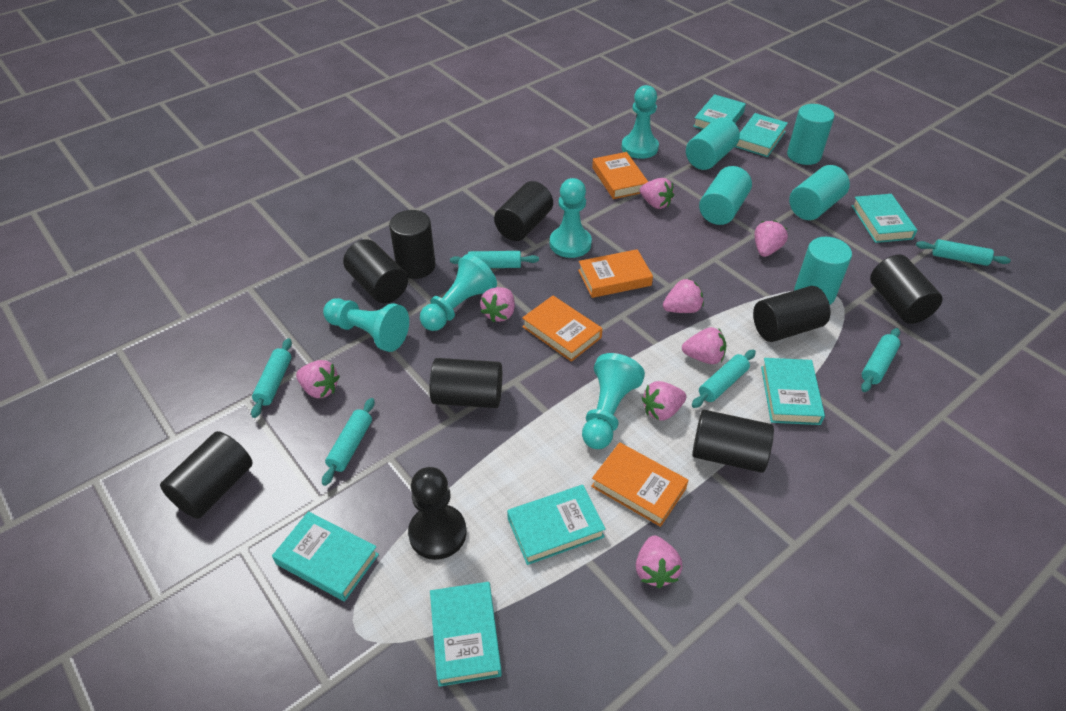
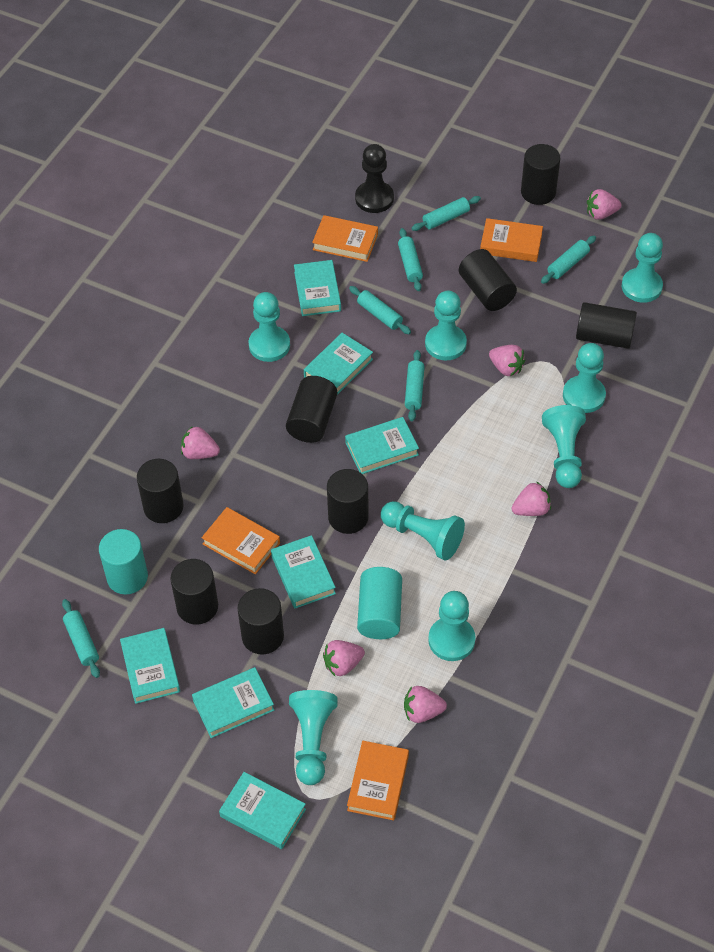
pink strawberry: 8 -> 6
turquoise cylinder: 5 -> 2
turquoise pawn: 5 -> 8

